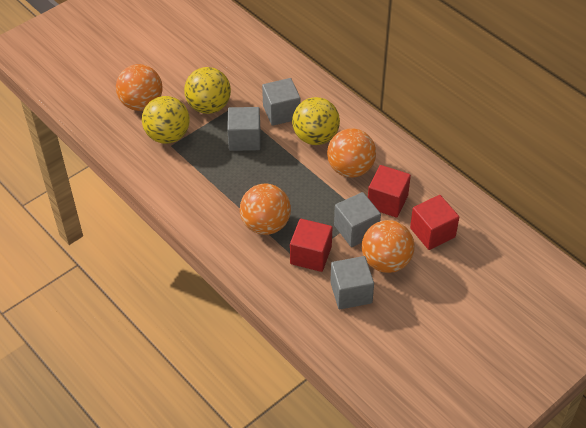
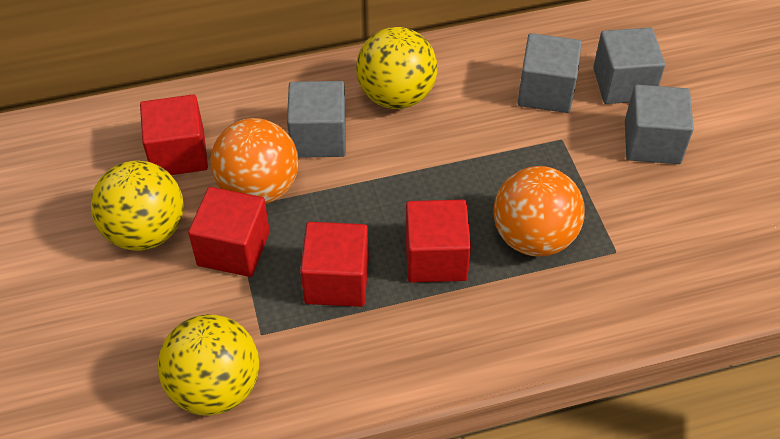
orange ball: 4 -> 2
red cube: 3 -> 4

